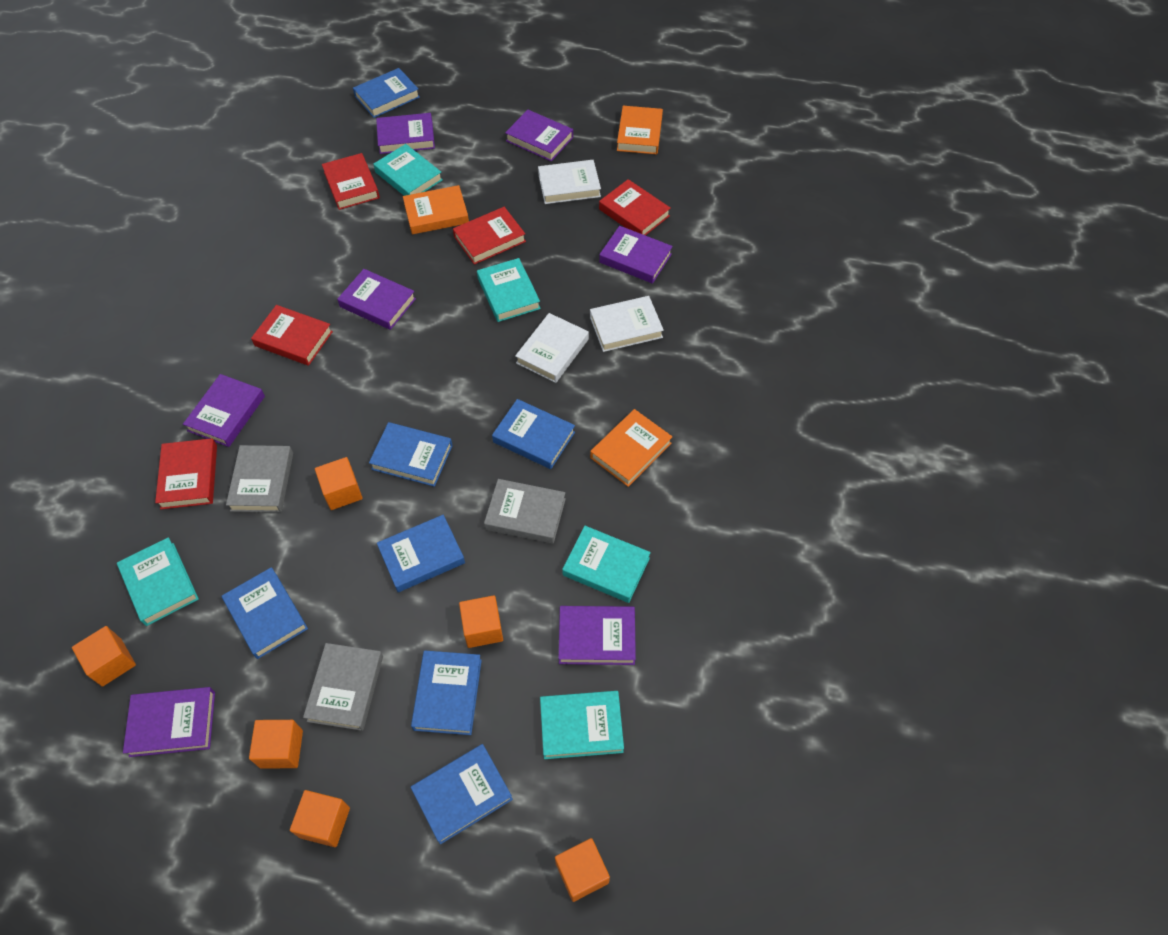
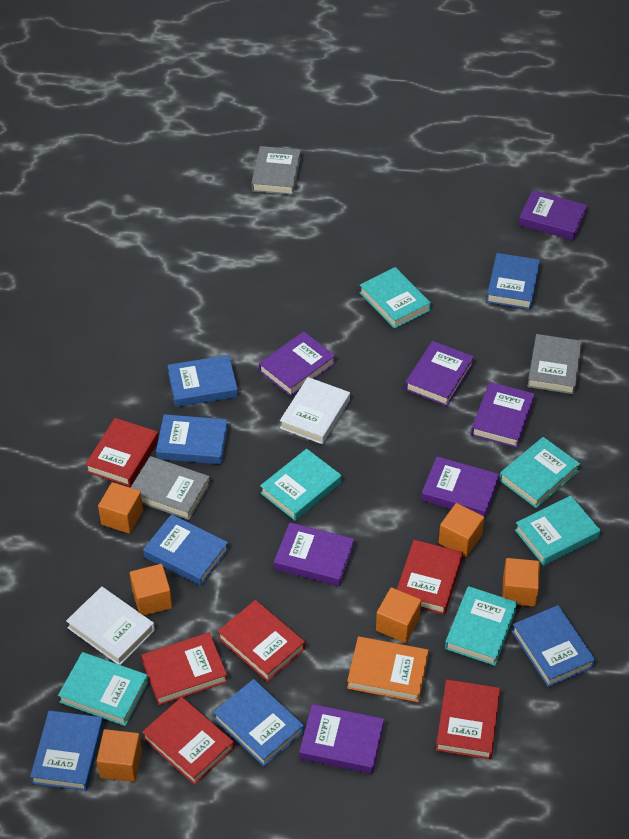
orange book: 3 -> 1
red book: 5 -> 6
turquoise book: 5 -> 6
white book: 3 -> 2

